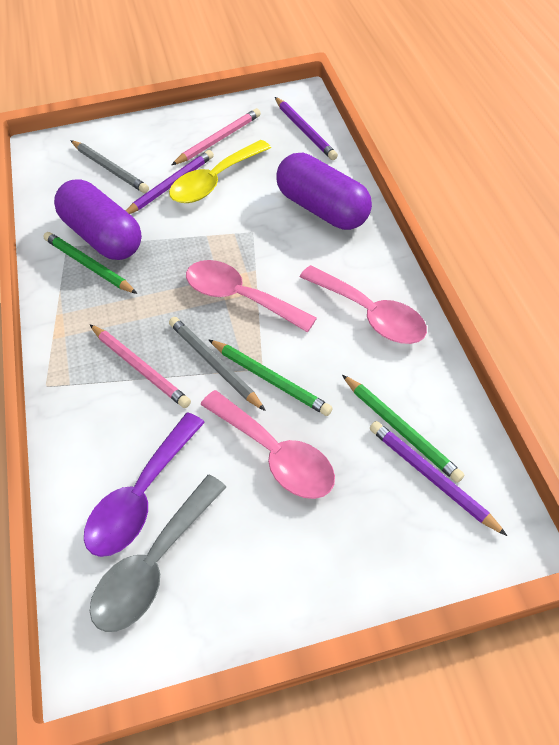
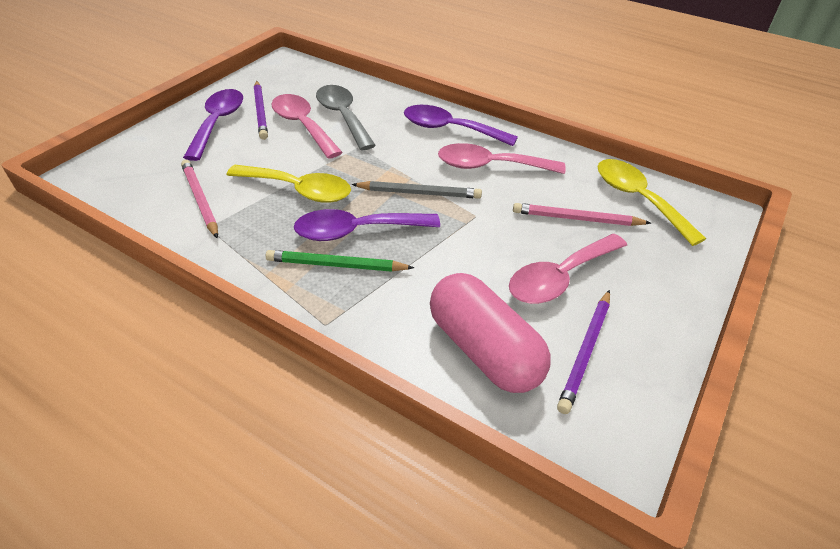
green pencil: 3 -> 1
grey pencil: 2 -> 1
pink capsule: 0 -> 1
purple capsule: 2 -> 0
purple pencil: 3 -> 2
purple spoon: 1 -> 3
yellow spoon: 1 -> 2

